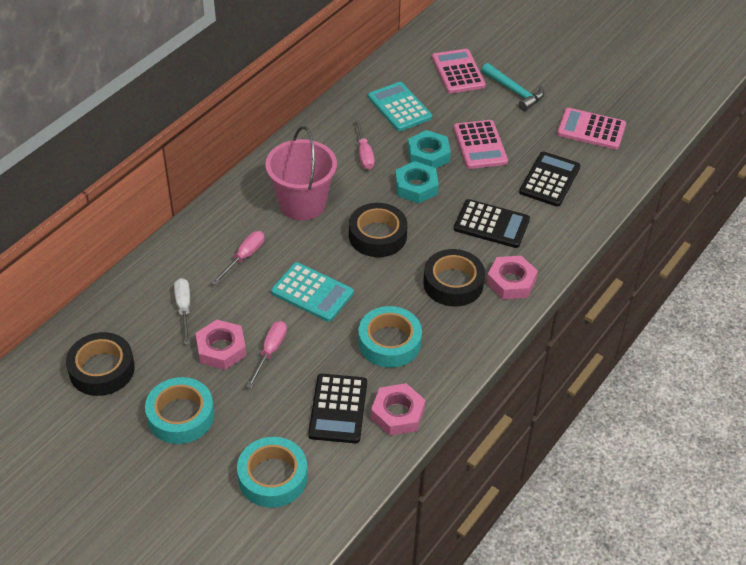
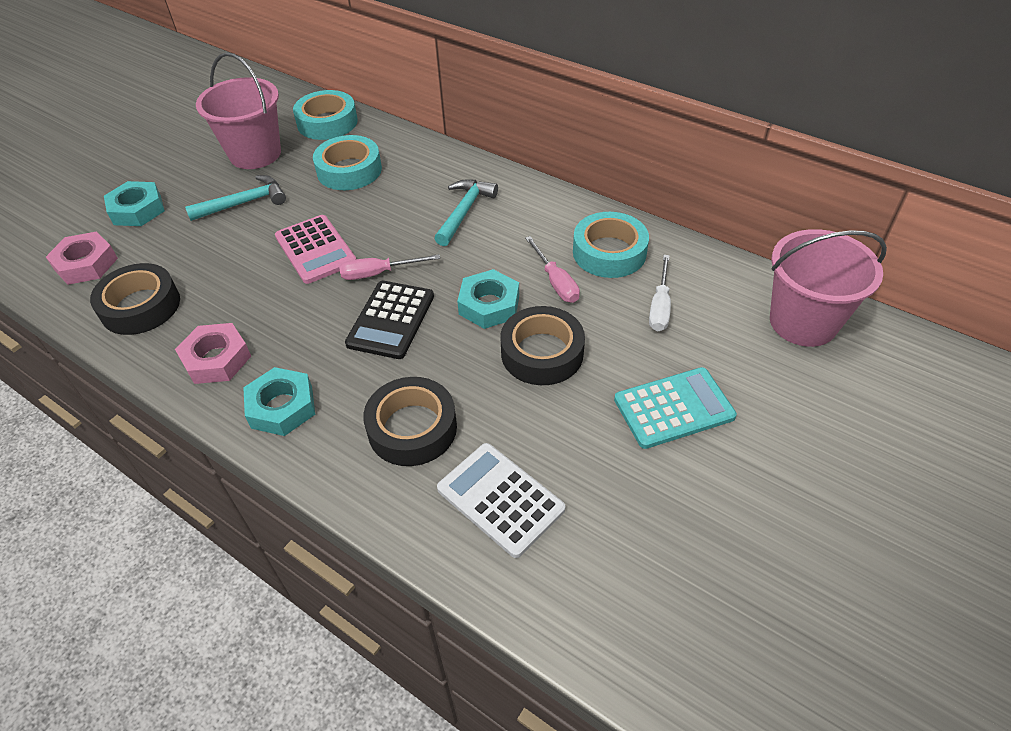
black calculator: 3 -> 1
pink bucket: 1 -> 2
pink calculator: 3 -> 1
pink nut: 3 -> 2
pink screwdriver: 3 -> 2
turquoise calculator: 2 -> 1
turquoise hammer: 1 -> 2
turquoise nut: 2 -> 3
white calculator: 0 -> 1

